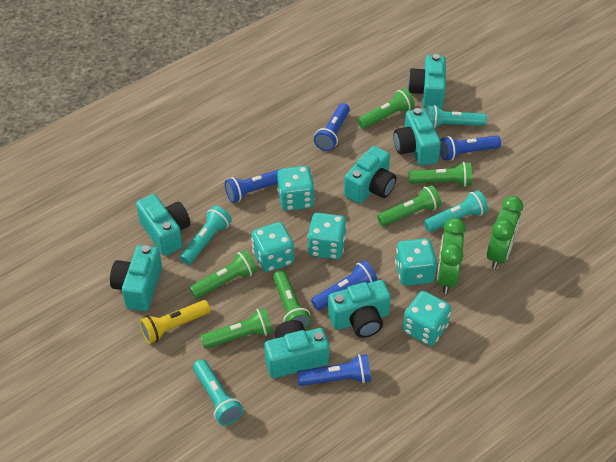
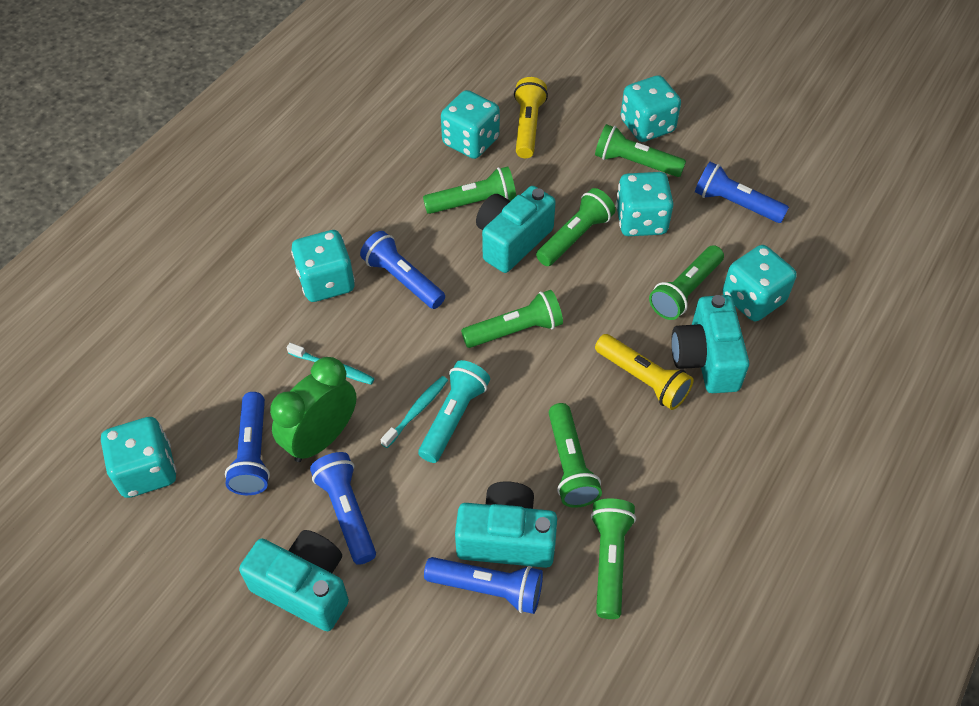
green clock: 2 -> 1
green flashlight: 6 -> 7
turquoise camera: 7 -> 4
turquoise dice: 5 -> 6
turquoise flashlight: 4 -> 1
turquoise toothbrush: 0 -> 2
yellow flashlight: 1 -> 2

